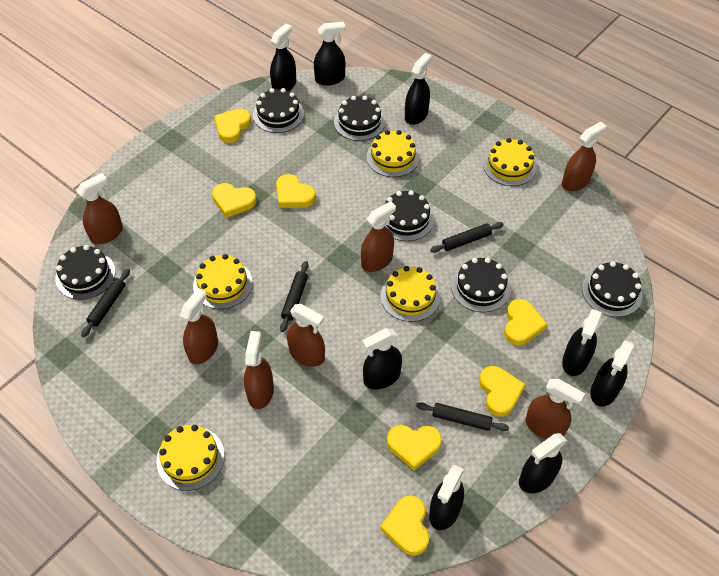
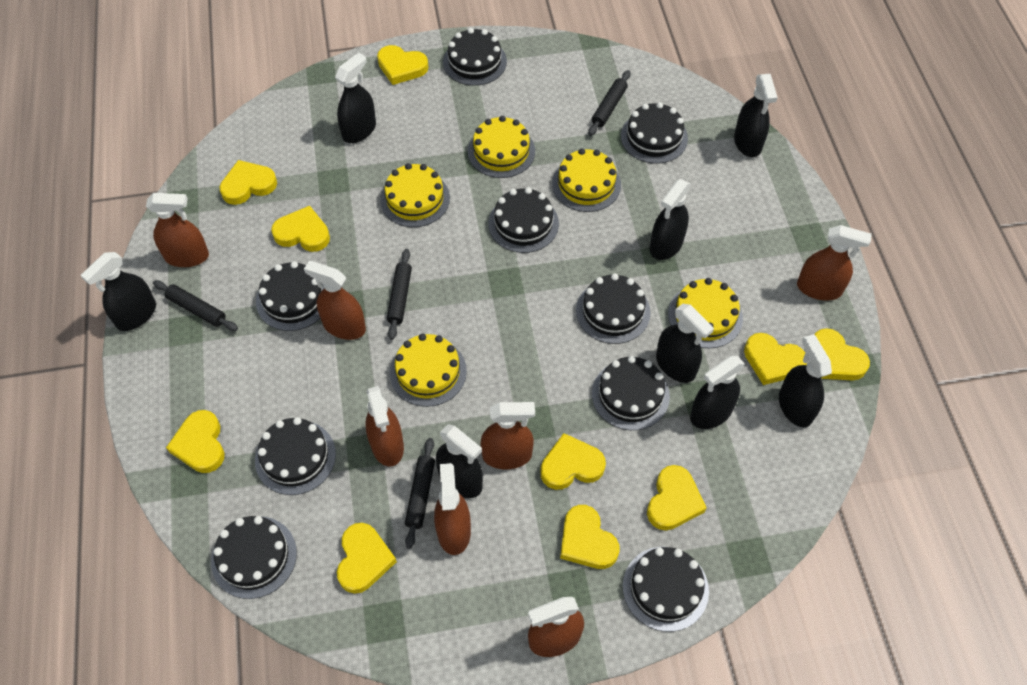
black cake: 6 -> 9
yellow heart: 7 -> 10

